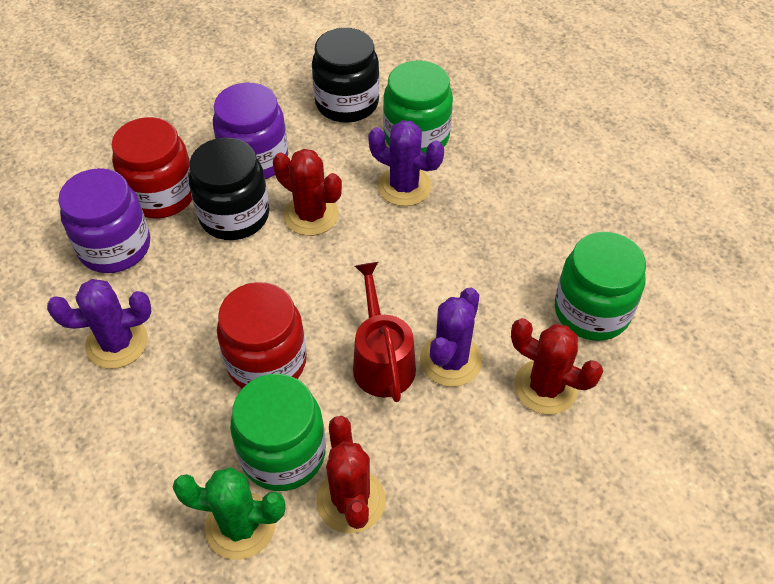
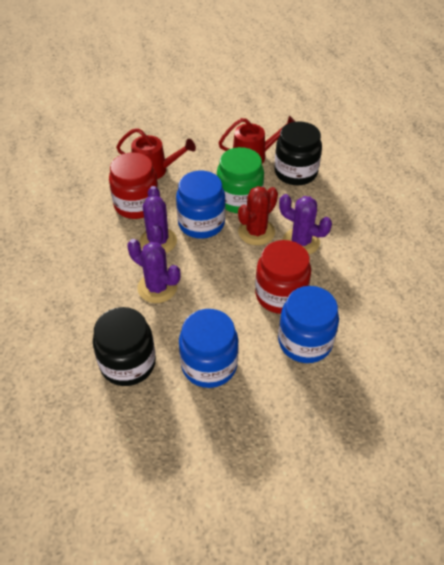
blue jar: 0 -> 3
green cactus: 1 -> 0
green jar: 3 -> 1
purple jar: 2 -> 0
red cactus: 3 -> 1
red watering can: 1 -> 2

